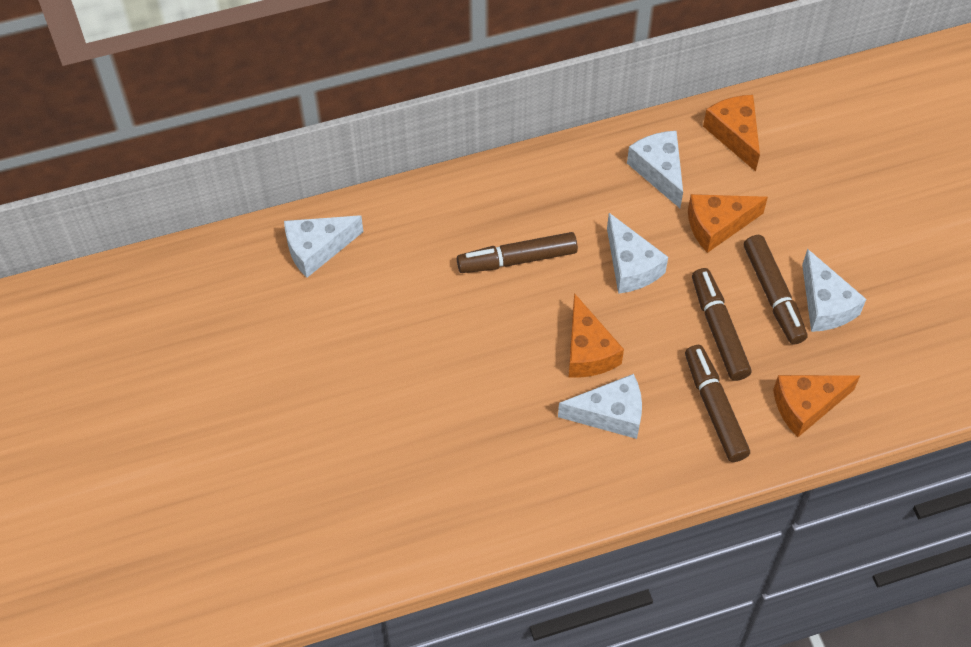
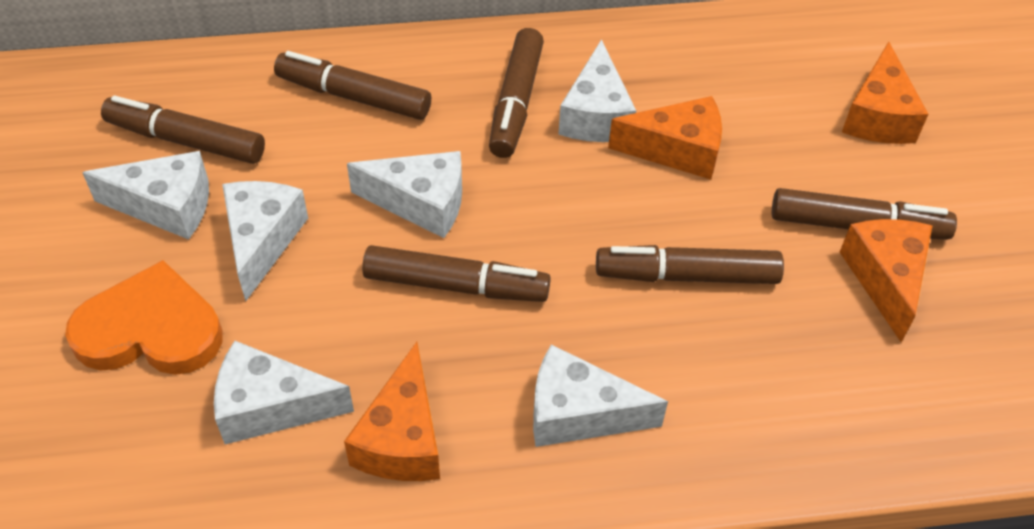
brown marker: 4 -> 6
orange heart: 0 -> 1
white cheese: 5 -> 6

